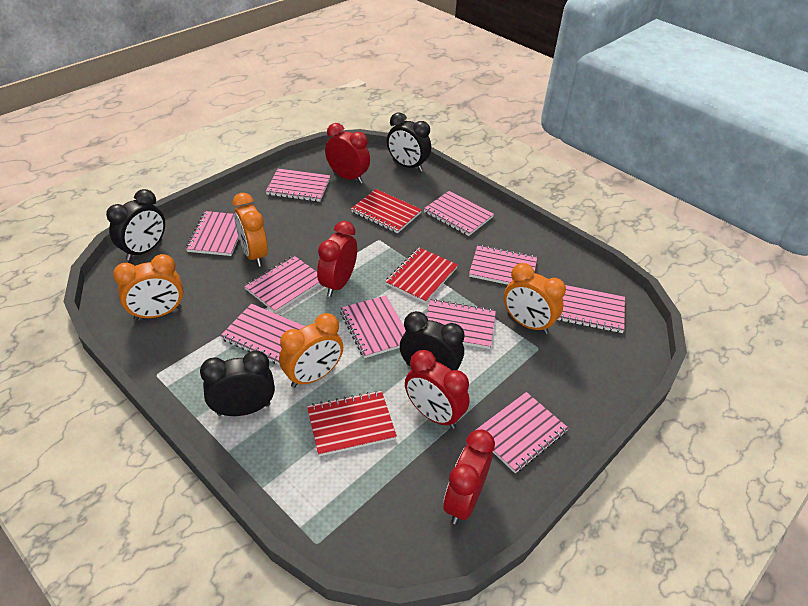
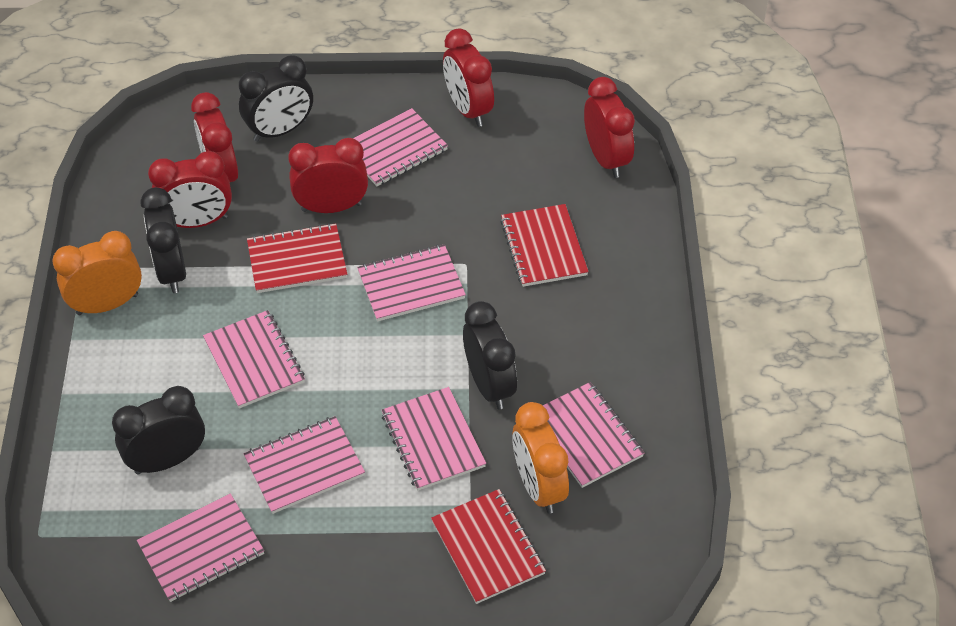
orange clock: 4 -> 2
pink notebook: 10 -> 7
red clock: 4 -> 5

